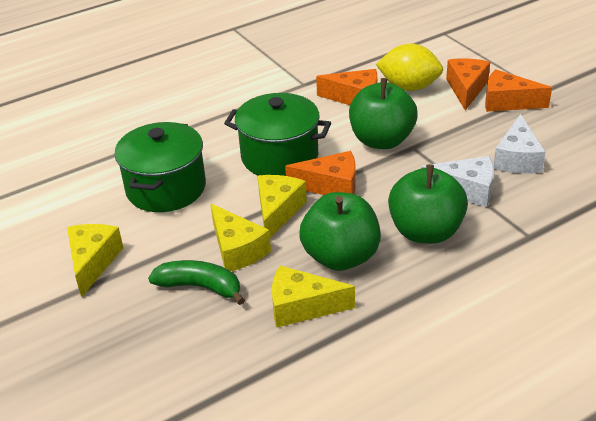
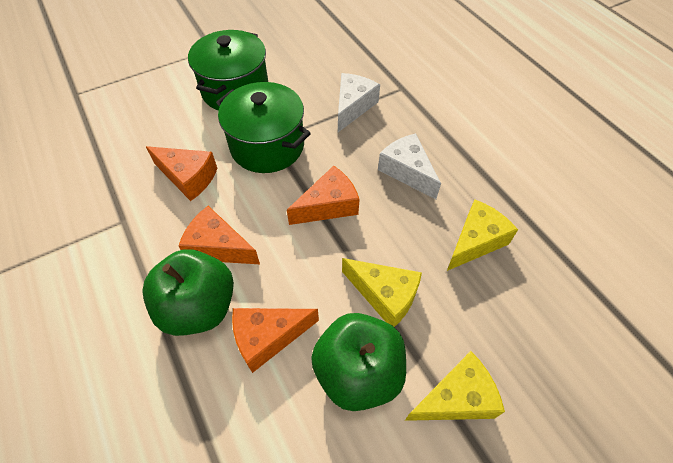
green apple: 3 -> 2
green banana: 1 -> 0
yellow cheese: 4 -> 3
yellow lemon: 1 -> 0

